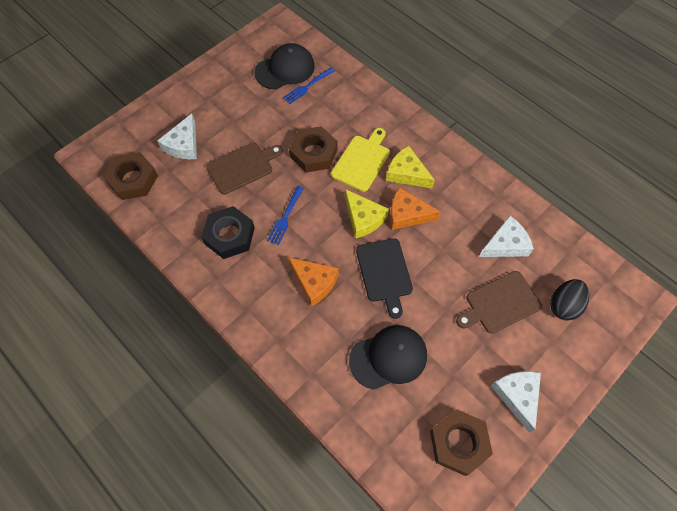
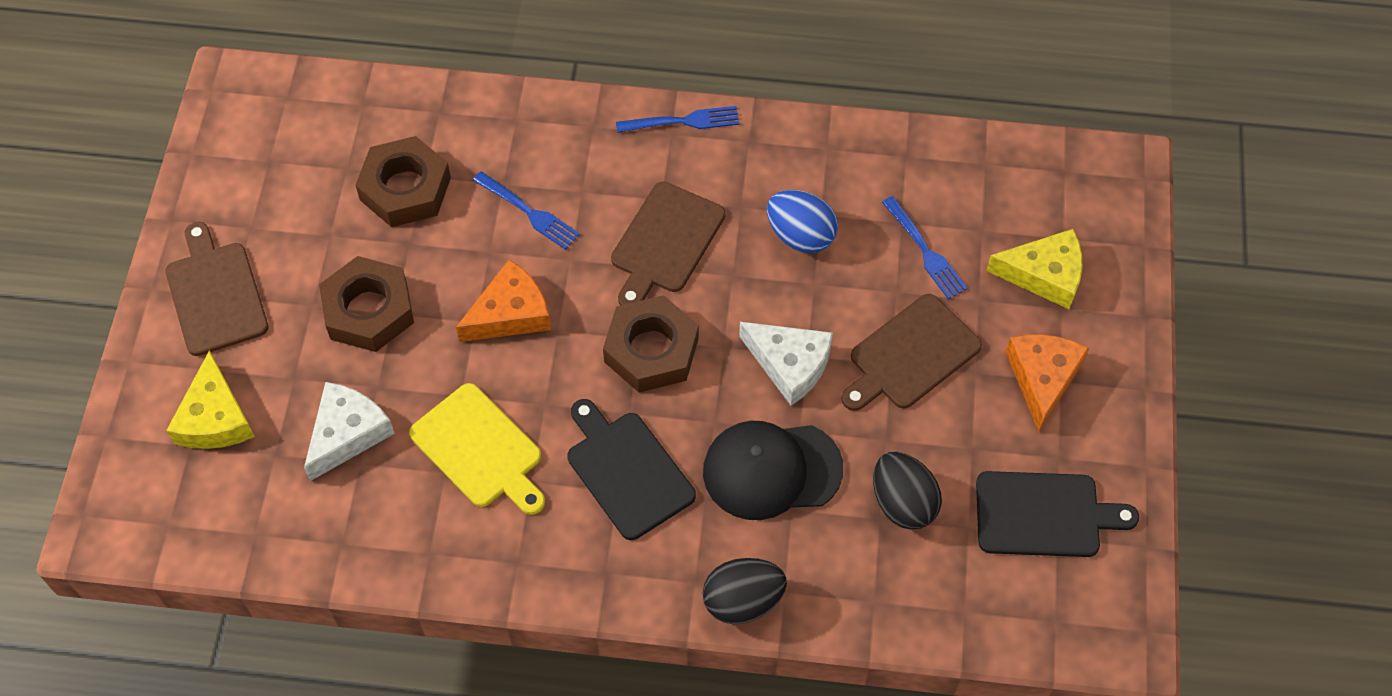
black cap: 2 -> 1
black cutting board: 1 -> 2
black egg: 1 -> 2
black nut: 1 -> 0
blue egg: 0 -> 1
blue fork: 2 -> 3
brown cutting board: 2 -> 3
white cheese: 3 -> 2

